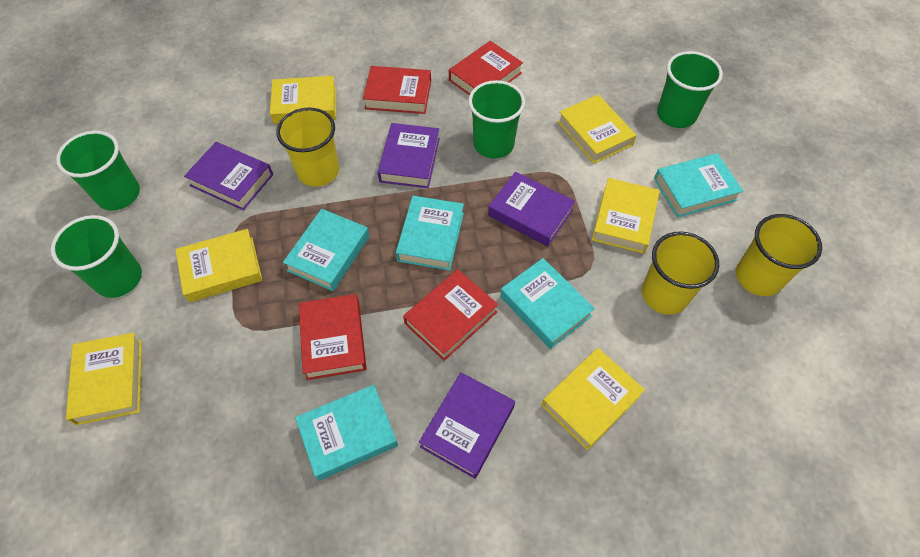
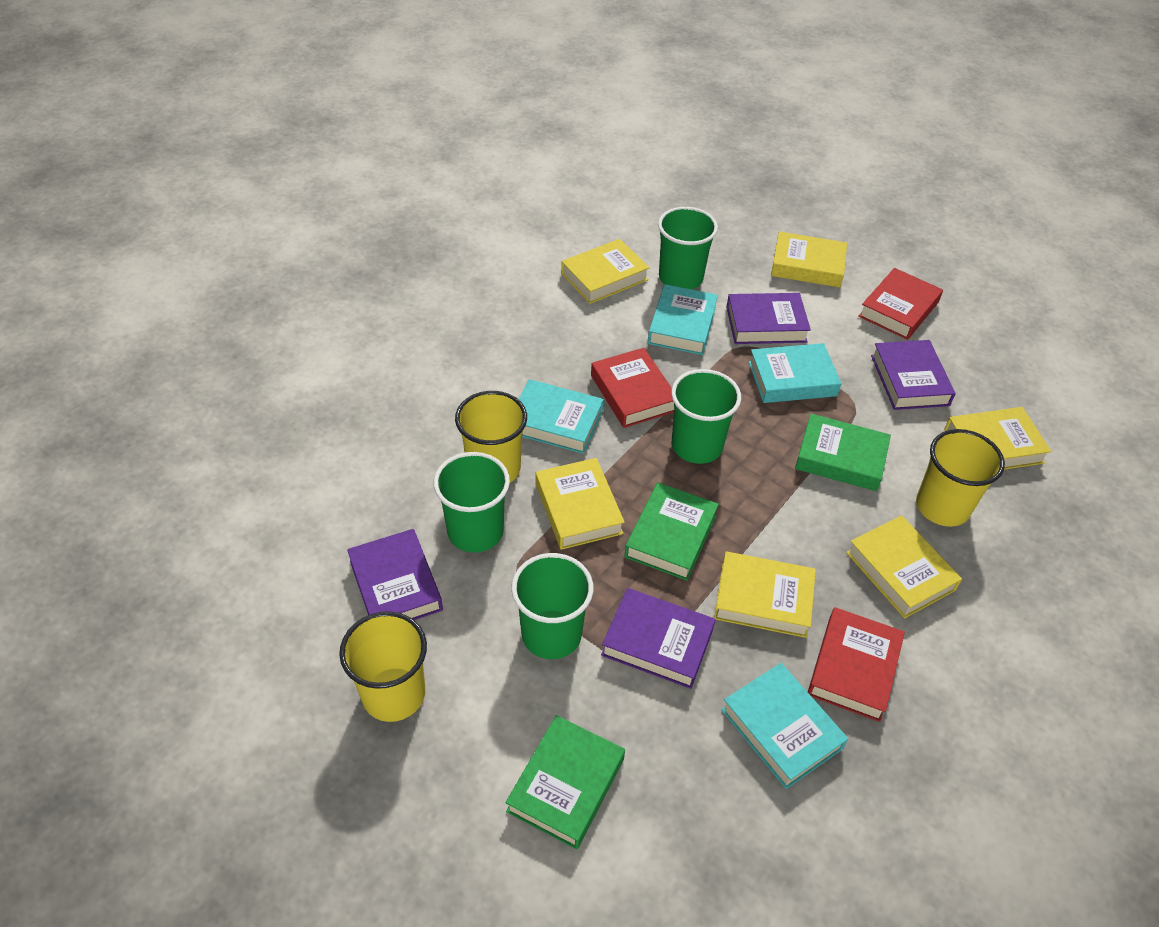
green book: 0 -> 3
red book: 4 -> 3
turquoise book: 5 -> 4

